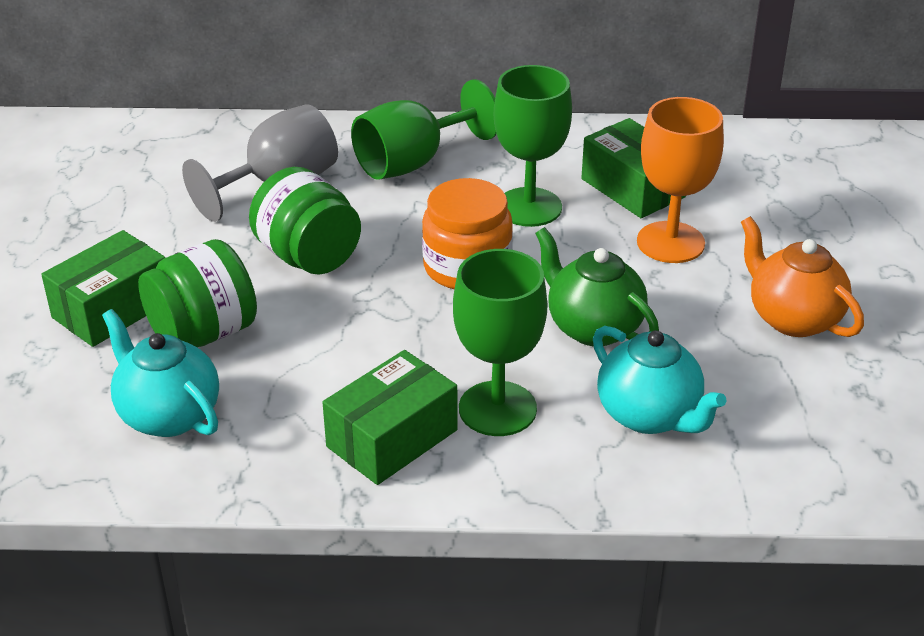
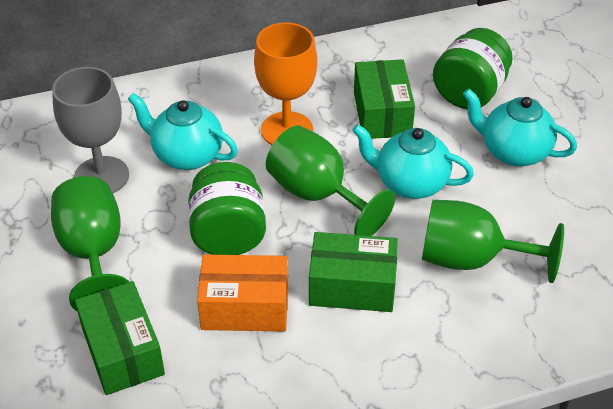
green teapot: 1 -> 0
orange box: 0 -> 1
orange jar: 1 -> 0
orange teapot: 1 -> 0
turquoise teapot: 2 -> 3

